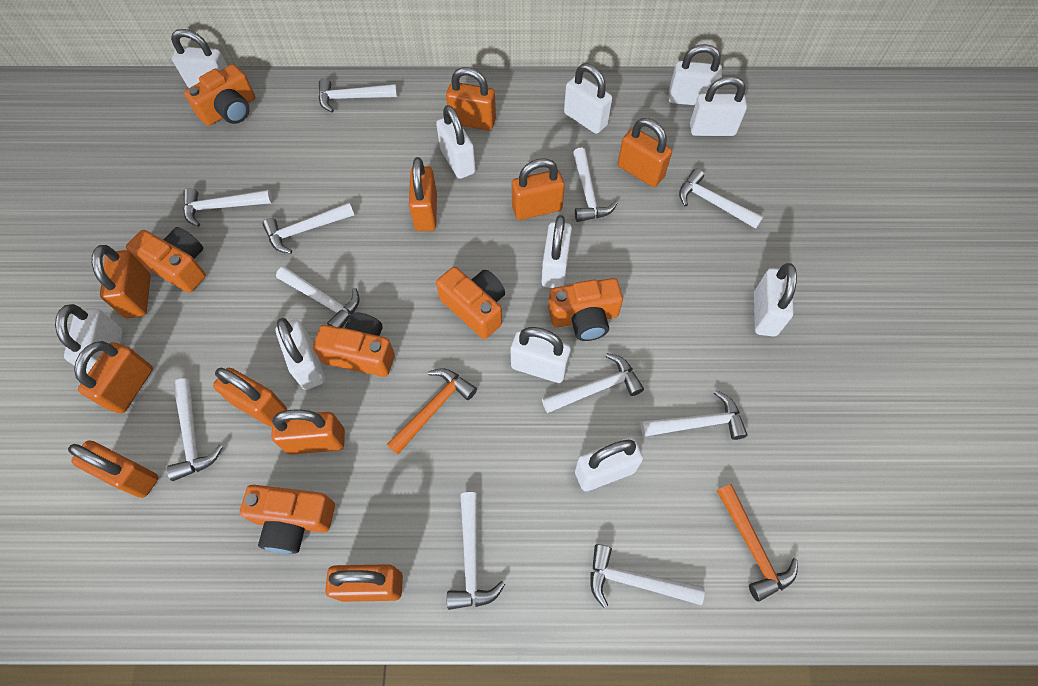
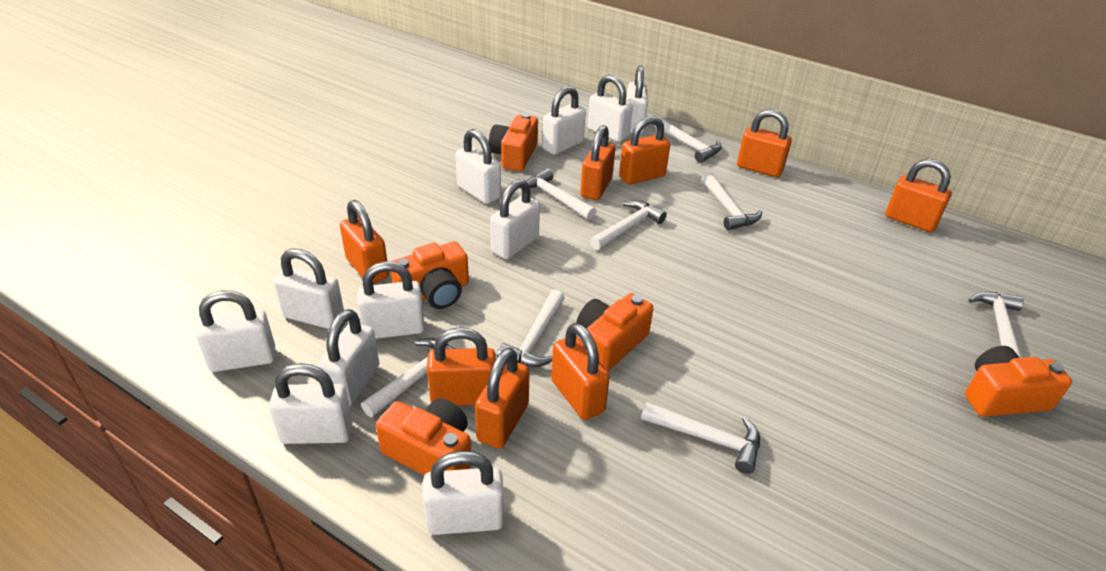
orange camera: 6 -> 5
orange hammer: 2 -> 0
orange padlock: 10 -> 8
white hammer: 11 -> 8

